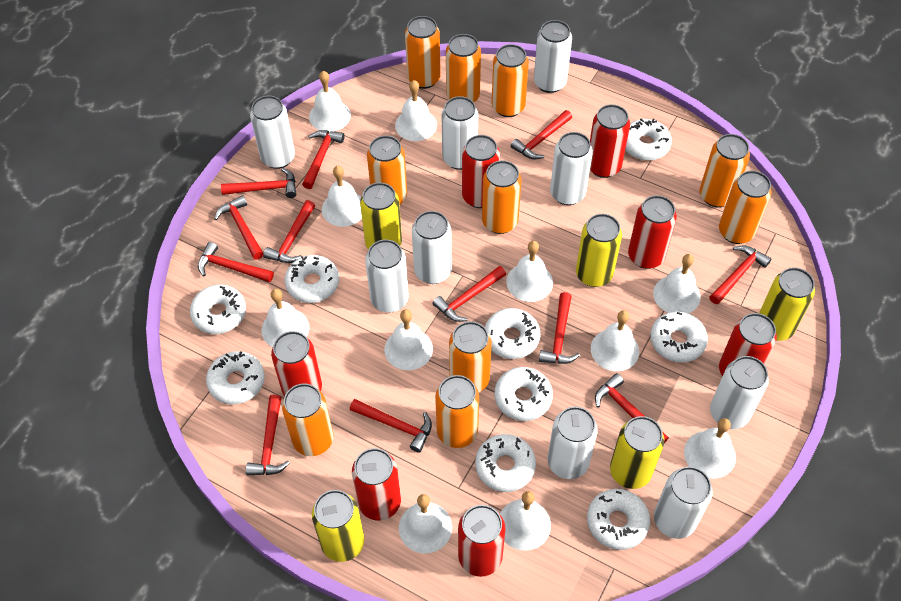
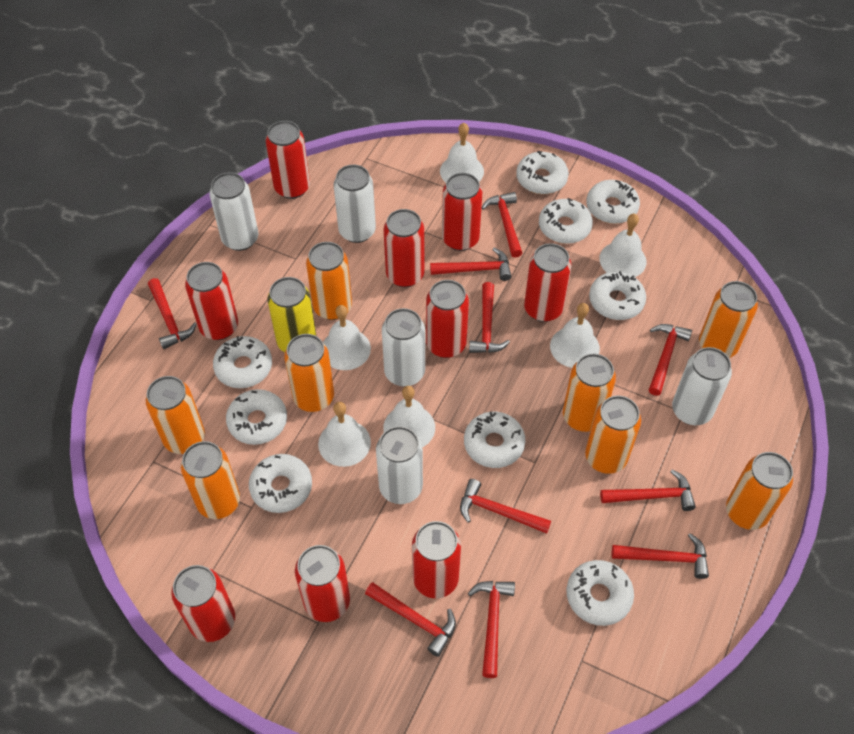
orange can: 10 -> 8
red can: 7 -> 9
red hammer: 12 -> 10
white bell: 11 -> 6
white can: 9 -> 5
yellow can: 5 -> 1

